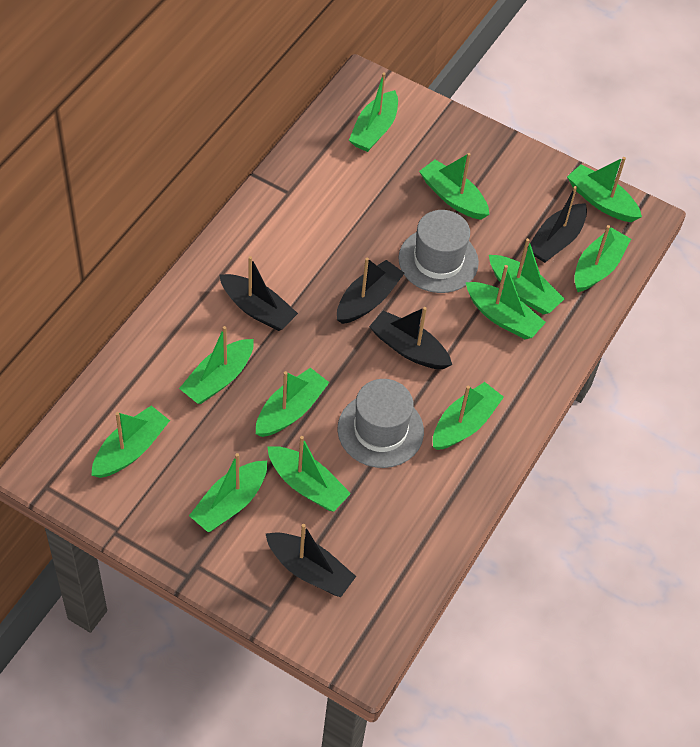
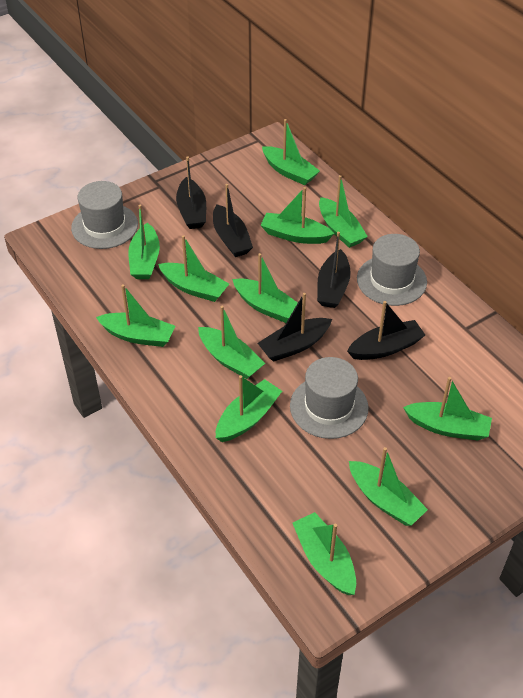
grey hat: 2 -> 3

